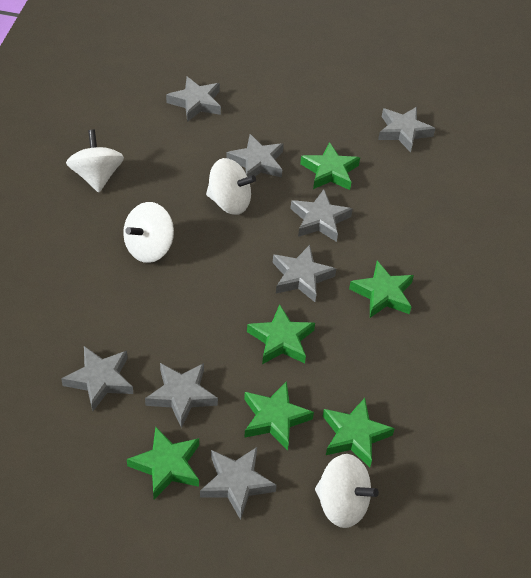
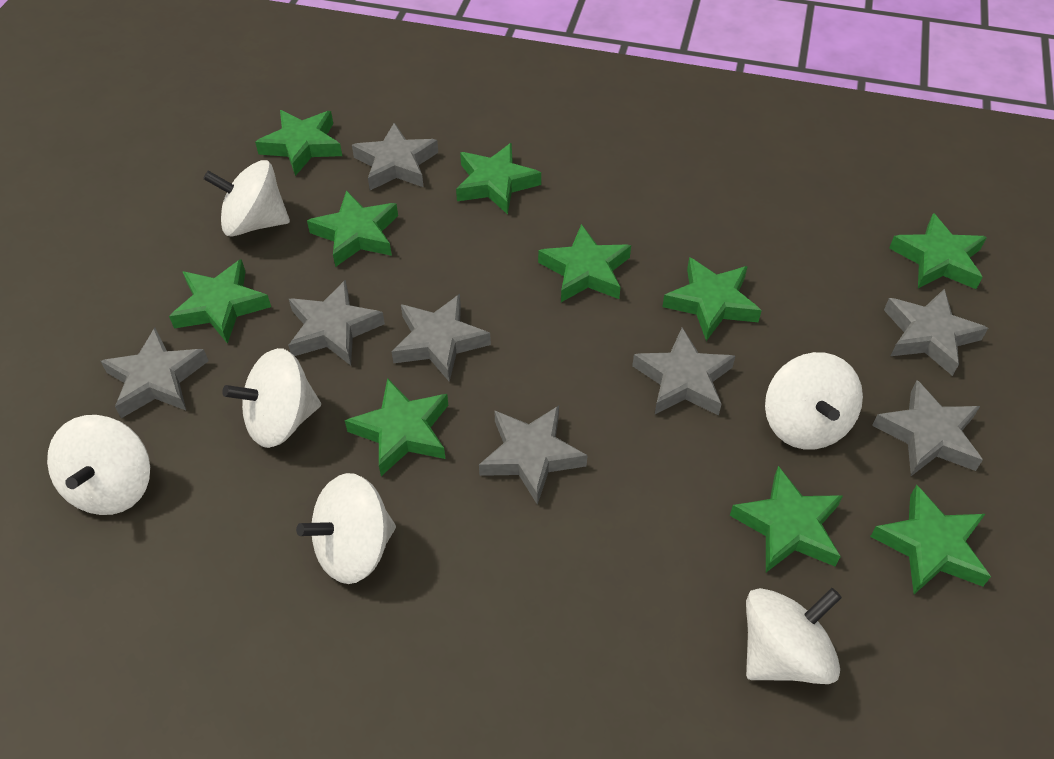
green star: 6 -> 10
white spinning top: 4 -> 6

